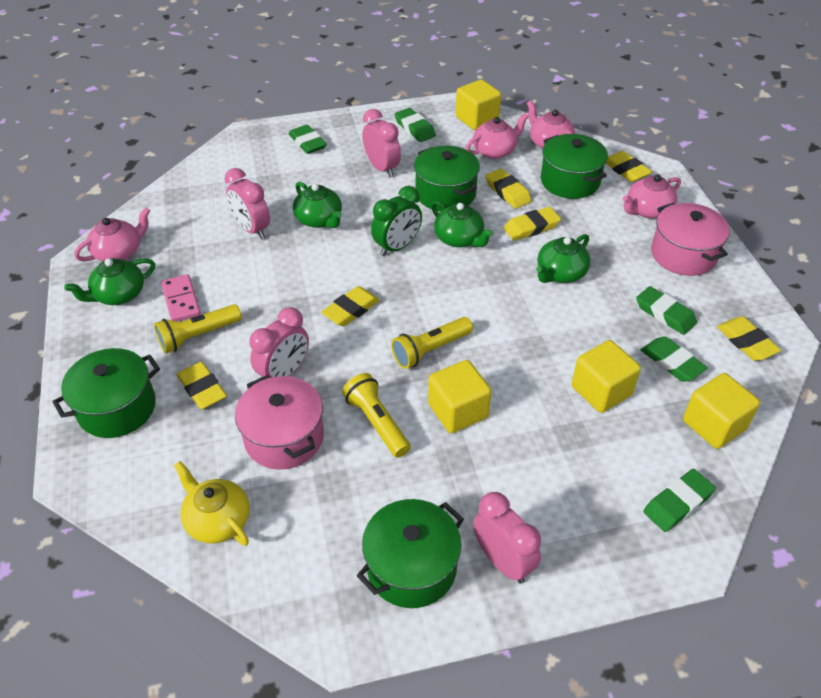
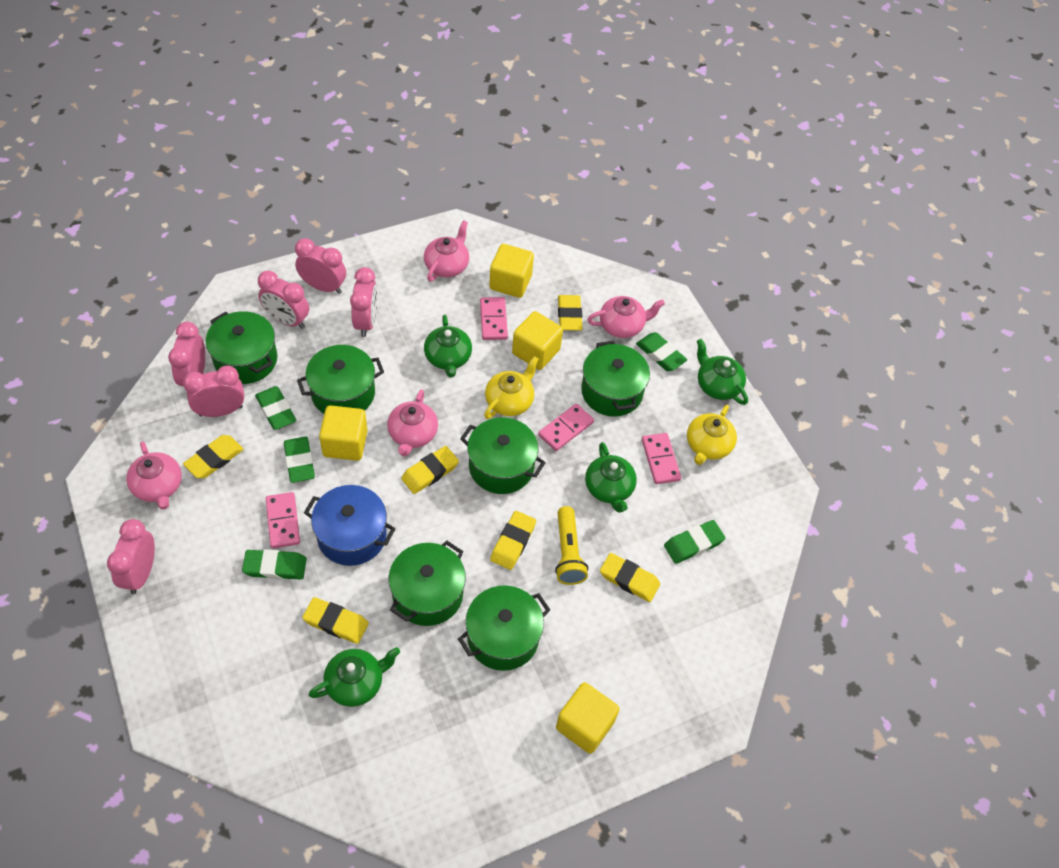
blue pot: 0 -> 1
green clock: 1 -> 0
green pot: 4 -> 6
pink clock: 4 -> 6
pink domino: 1 -> 4
pink pot: 2 -> 0
yellow flashlight: 3 -> 1
yellow teapot: 1 -> 2

